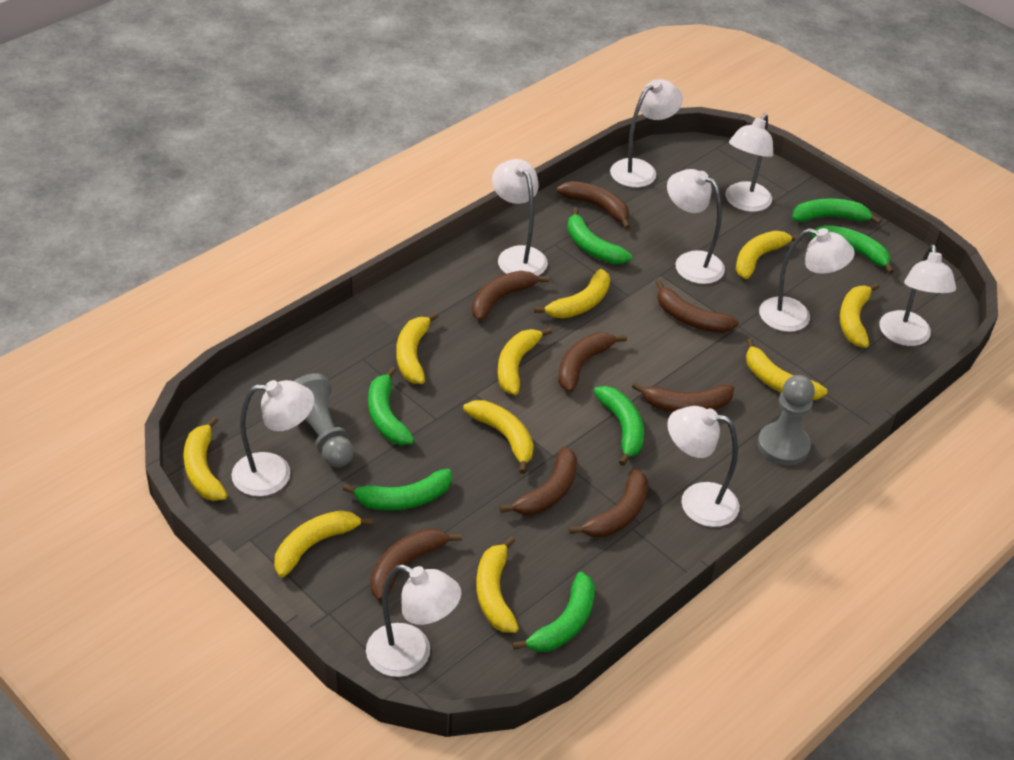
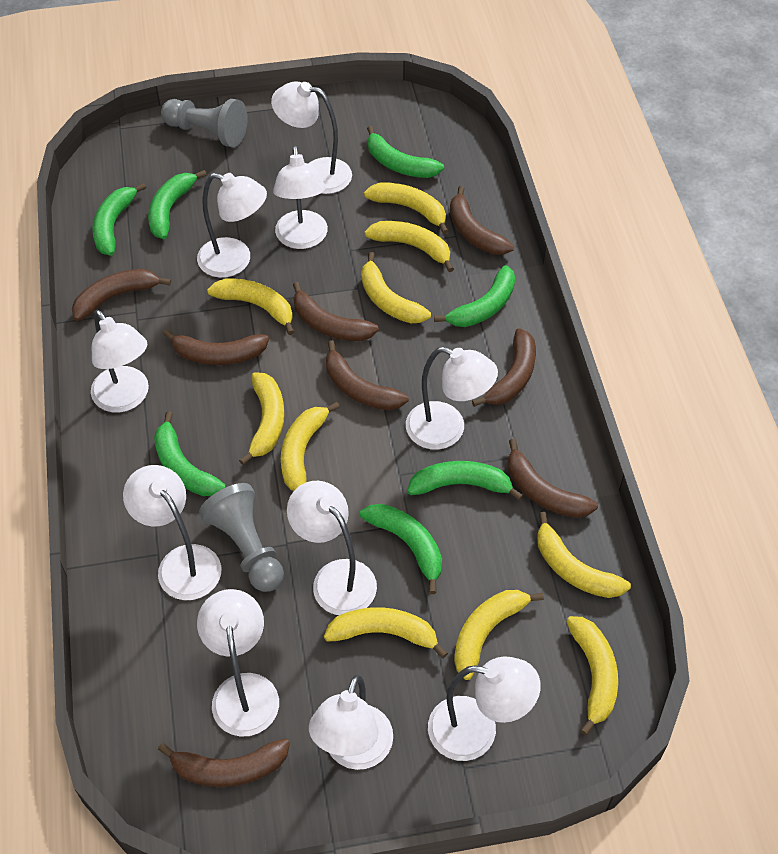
white lamp: 9 -> 10

